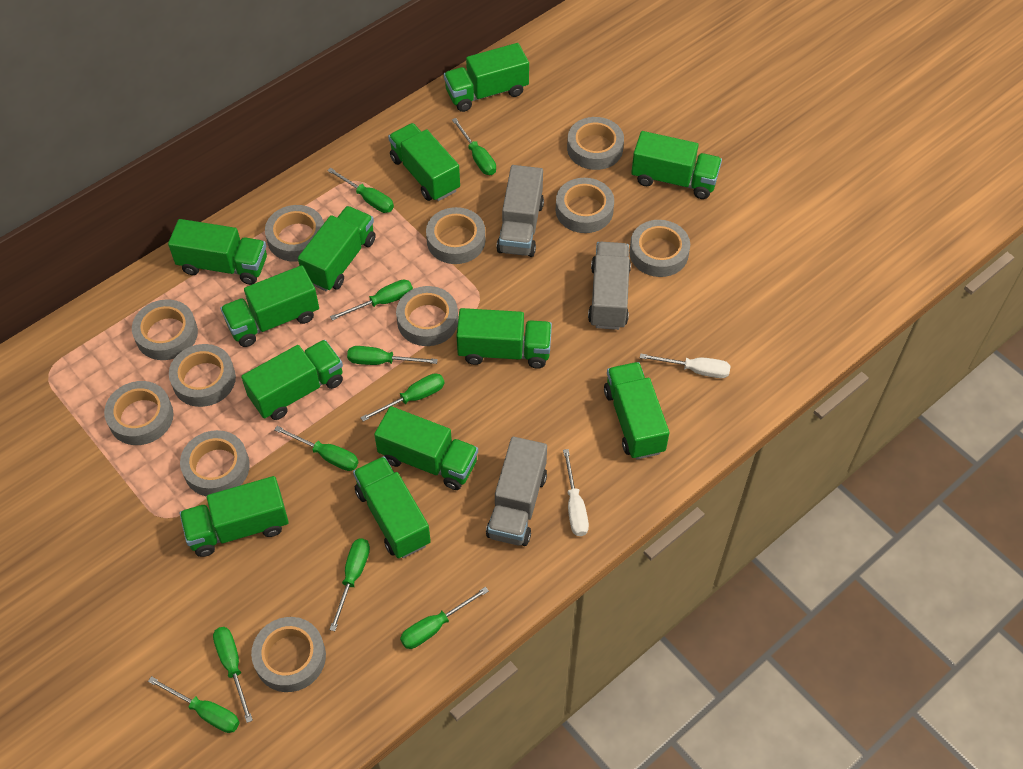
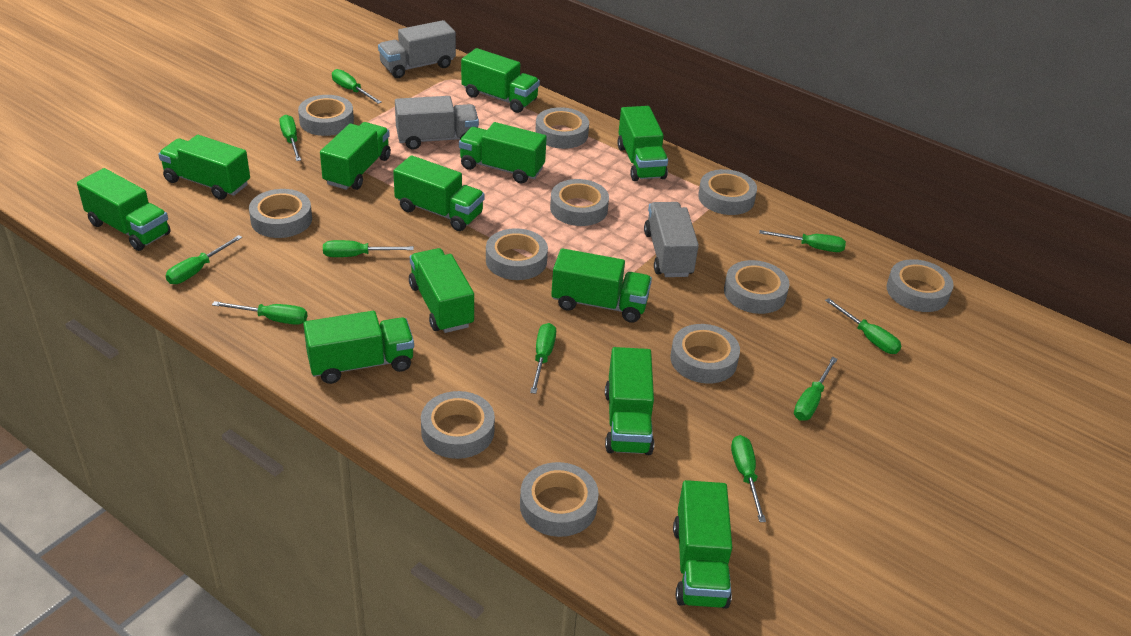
white screwdriver: 2 -> 0

